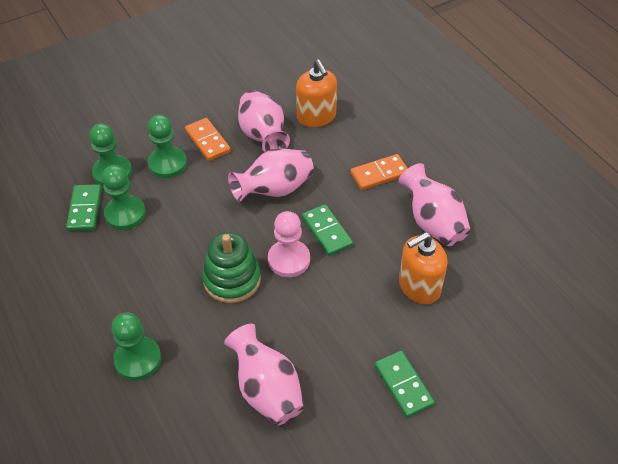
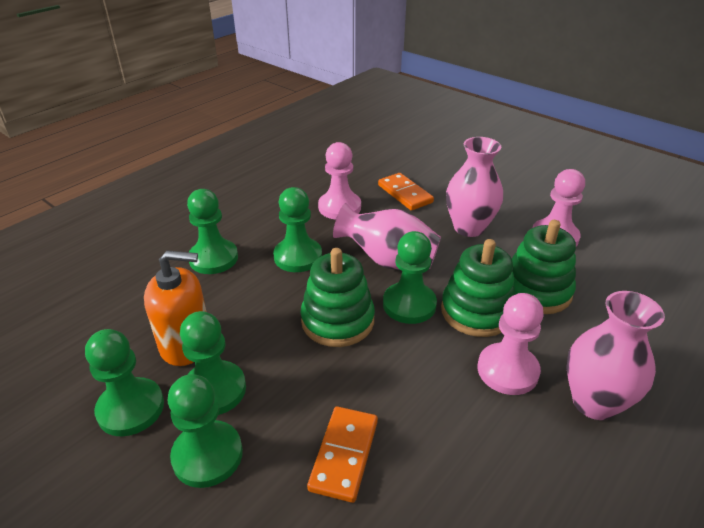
green domino: 3 -> 0
green pawn: 4 -> 6
green stacking toy: 1 -> 3
orange soap dispenser: 2 -> 1
pink pawn: 1 -> 3
pink vase: 4 -> 3

